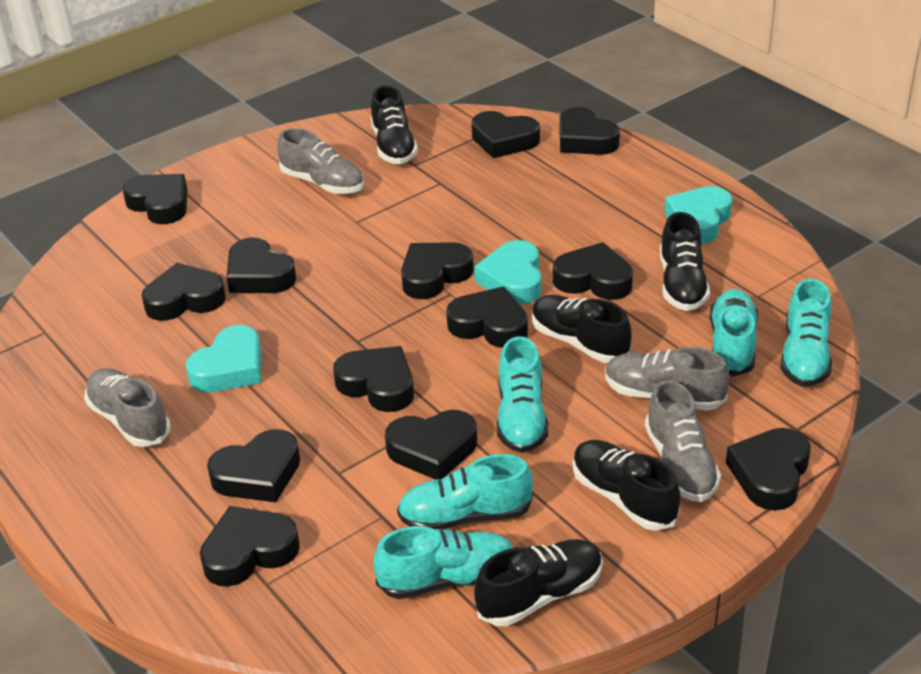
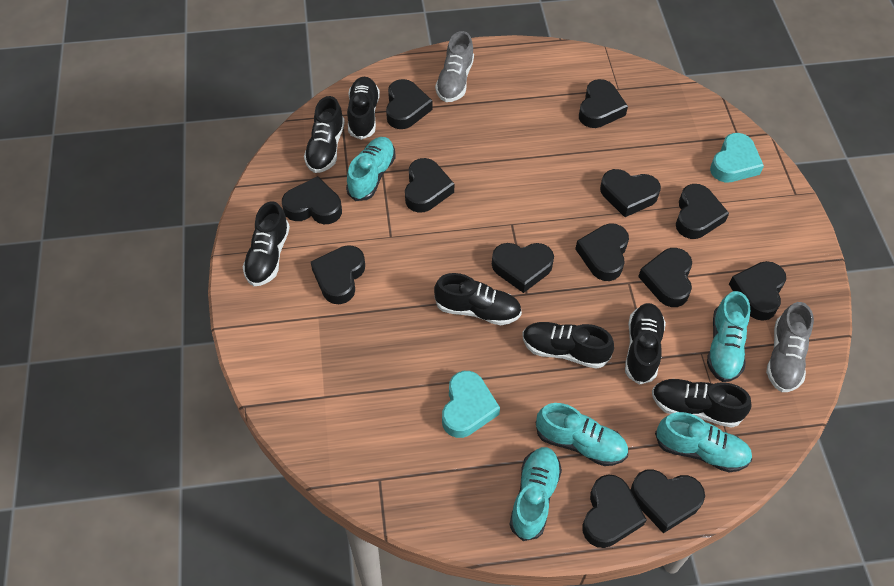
black shoe: 5 -> 7
grey shoe: 4 -> 2
turquoise heart: 3 -> 2

